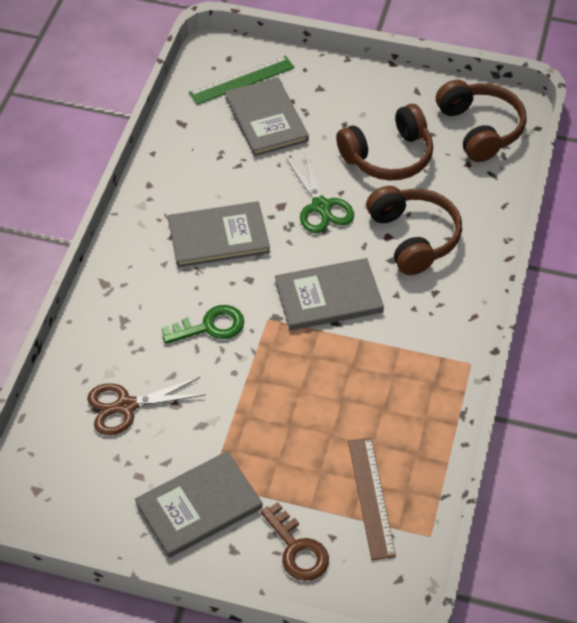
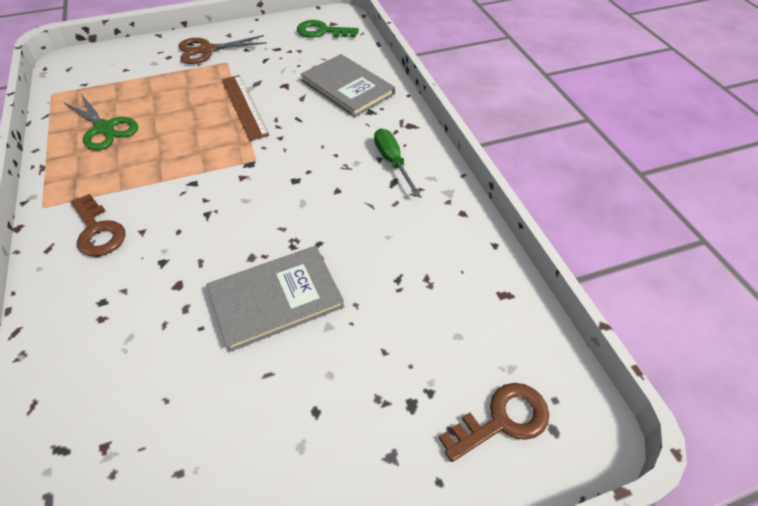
brown headphones: 3 -> 0
brown key: 1 -> 2
green ruler: 1 -> 0
green screwdriver: 0 -> 1
grey book: 4 -> 2

